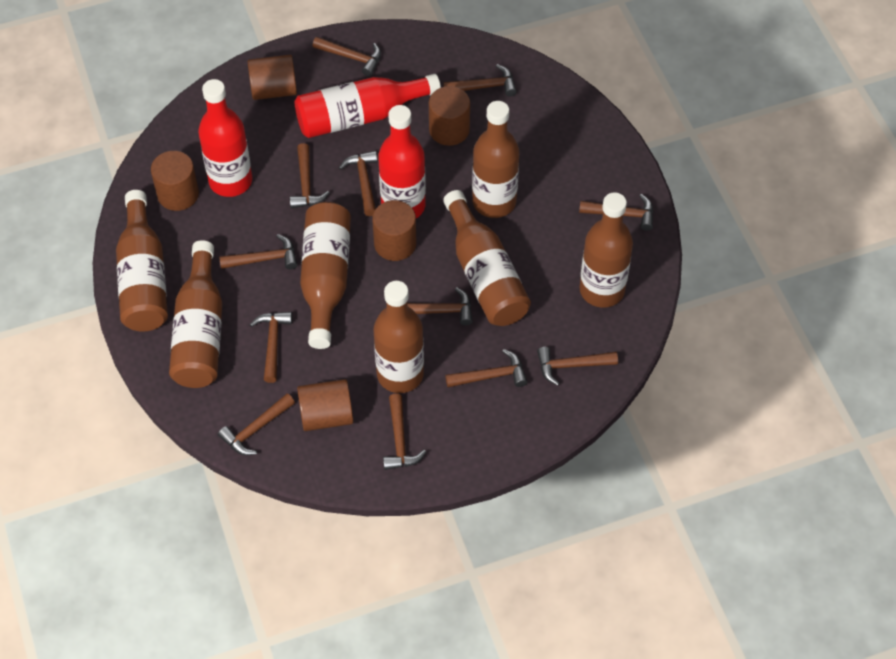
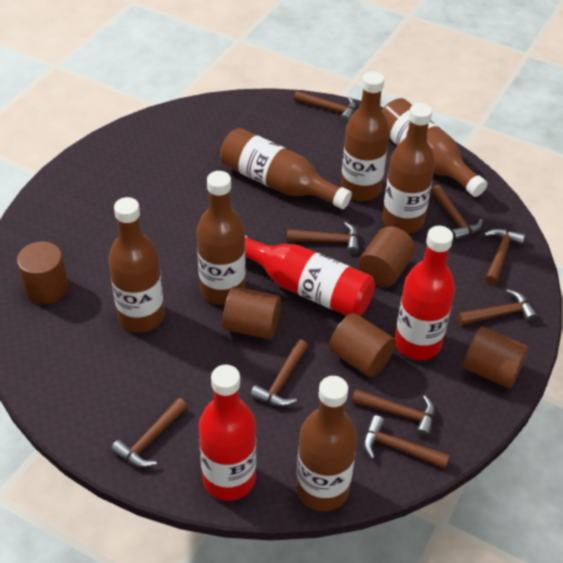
brown hammer: 12 -> 9

